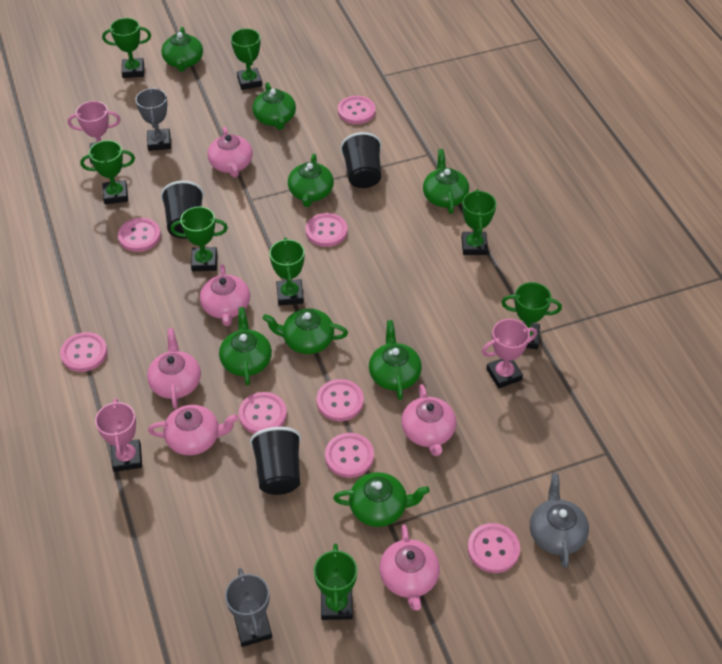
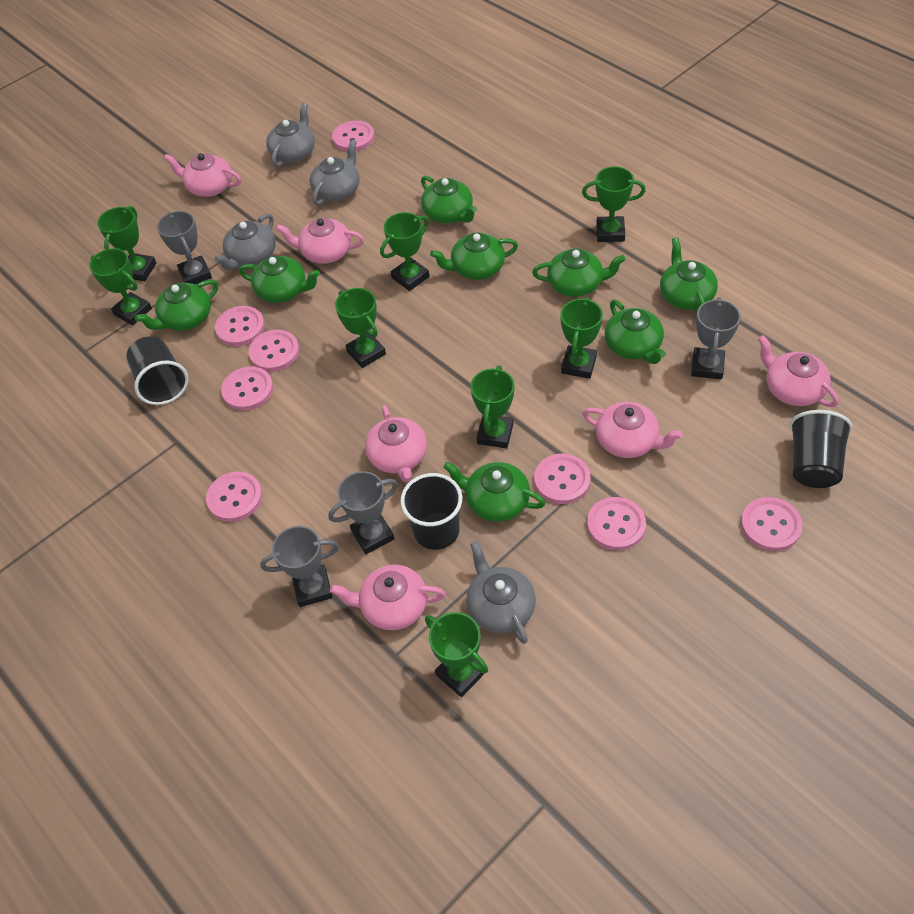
grey teapot: 1 -> 4
grey trophy: 2 -> 4
pink trophy: 3 -> 0

